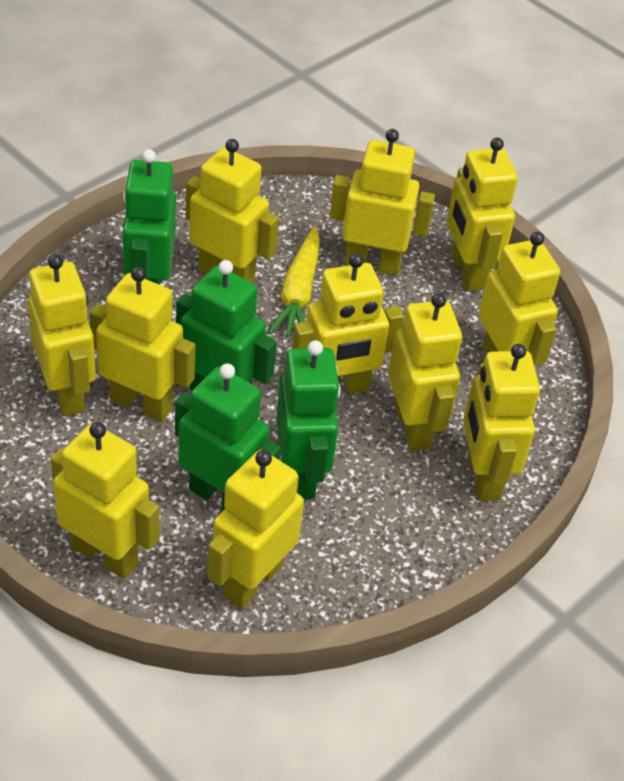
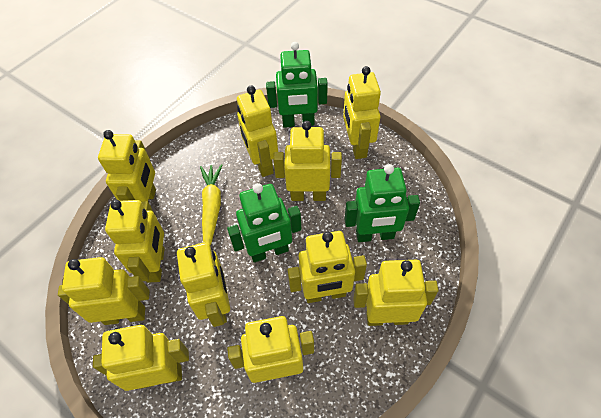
green robot: 4 -> 3

